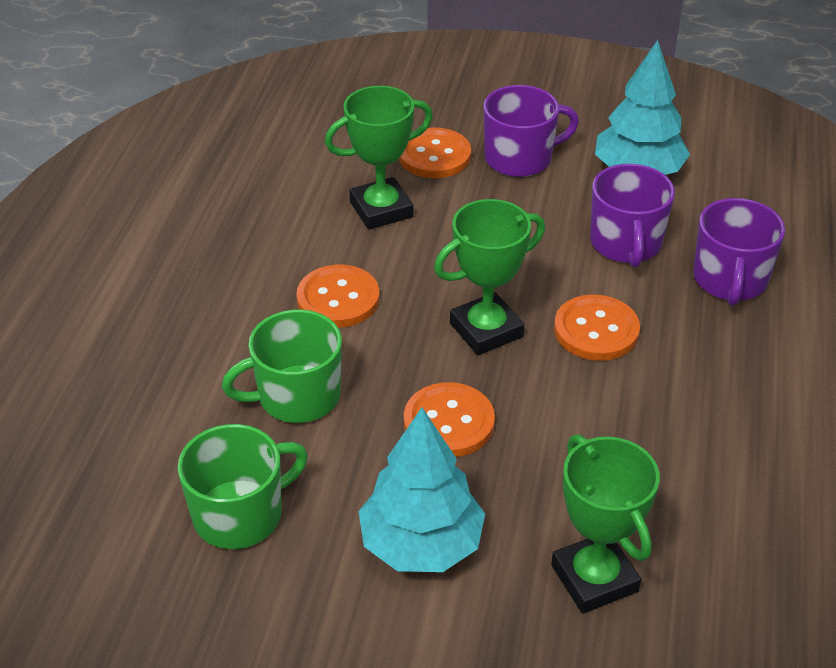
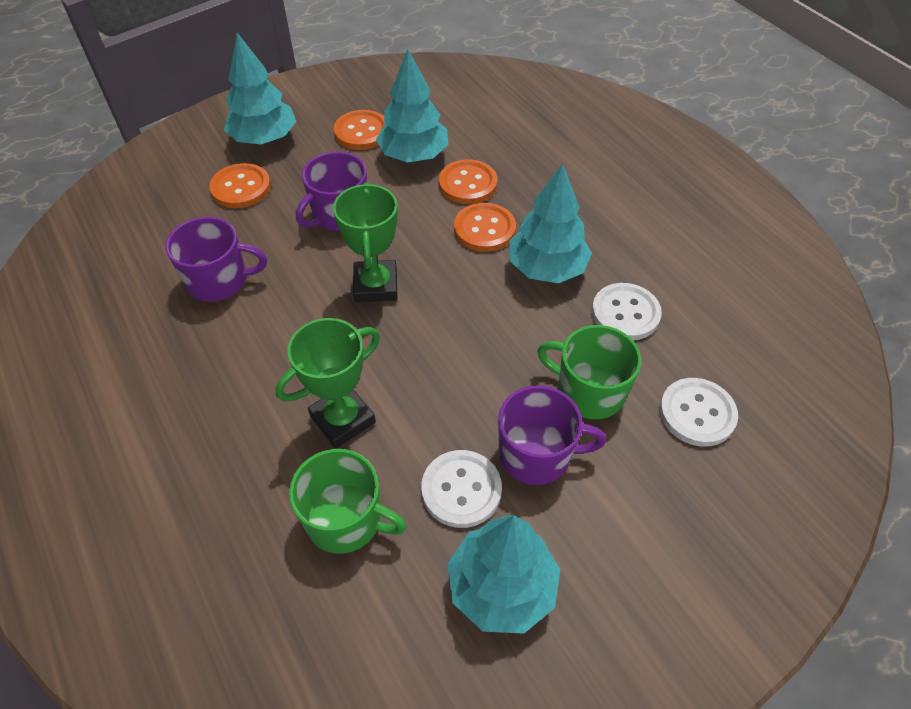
green trophy: 3 -> 2
turquoise tree: 2 -> 4
white button: 0 -> 3

